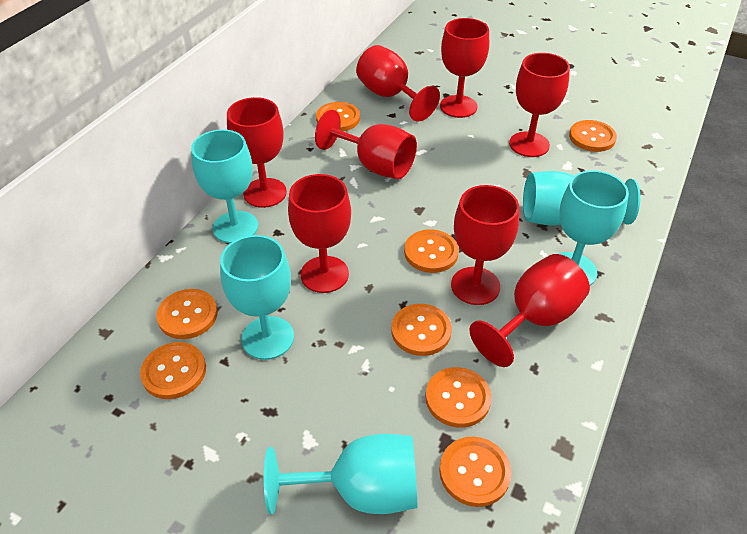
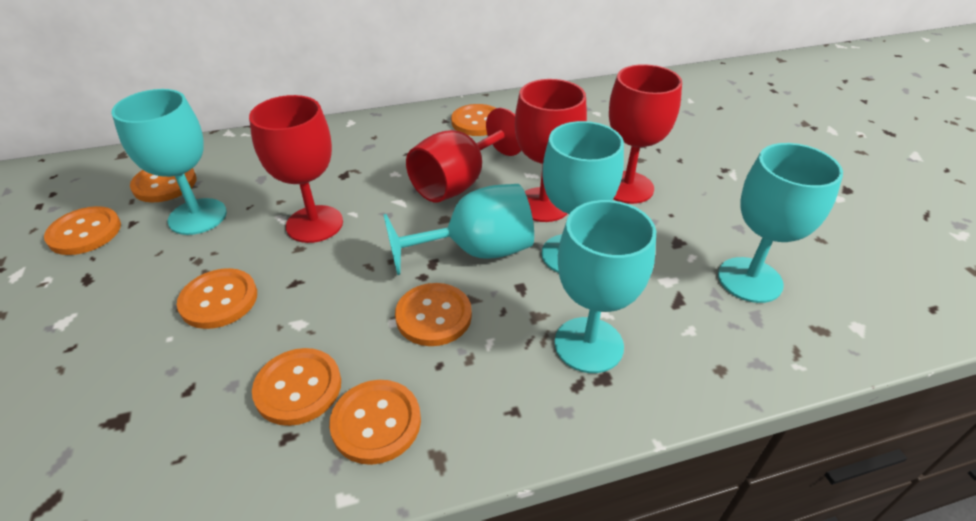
orange button: 8 -> 7
red goblet: 8 -> 4

